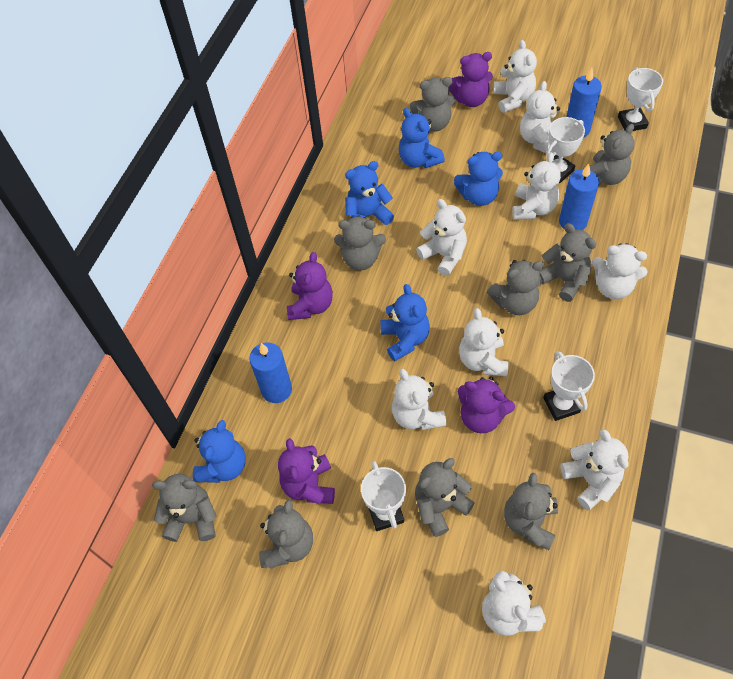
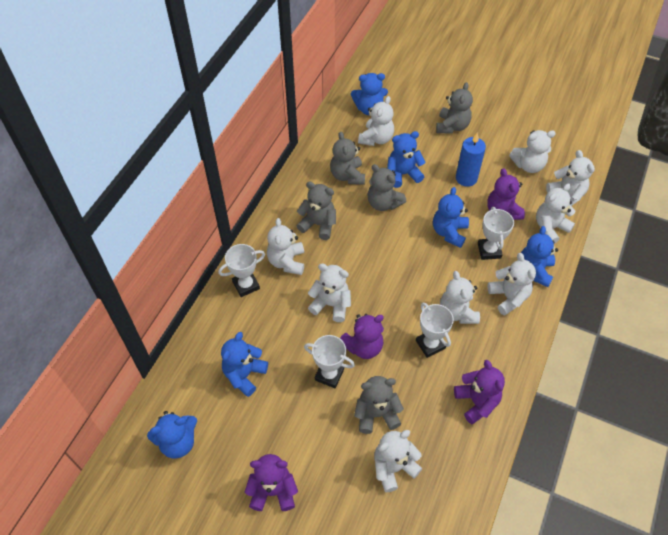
blue candle: 3 -> 1
blue teddy bear: 5 -> 6
grey teddy bear: 9 -> 5

